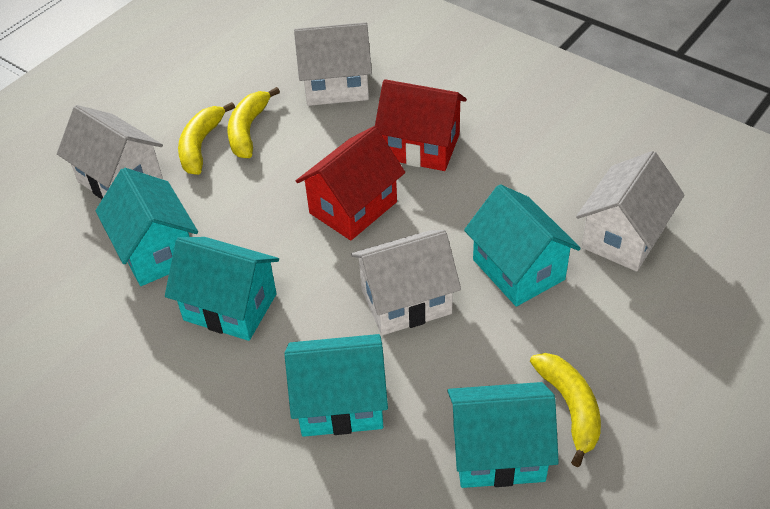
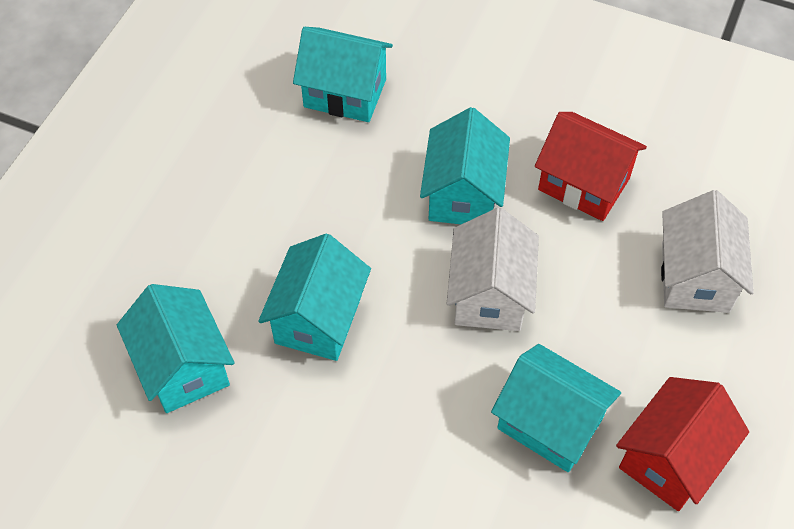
white house: 4 -> 2
yellow banana: 3 -> 0

